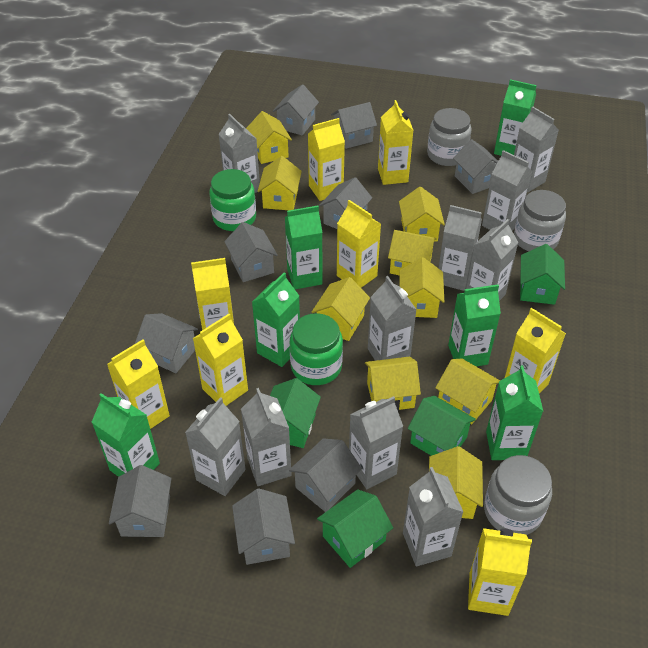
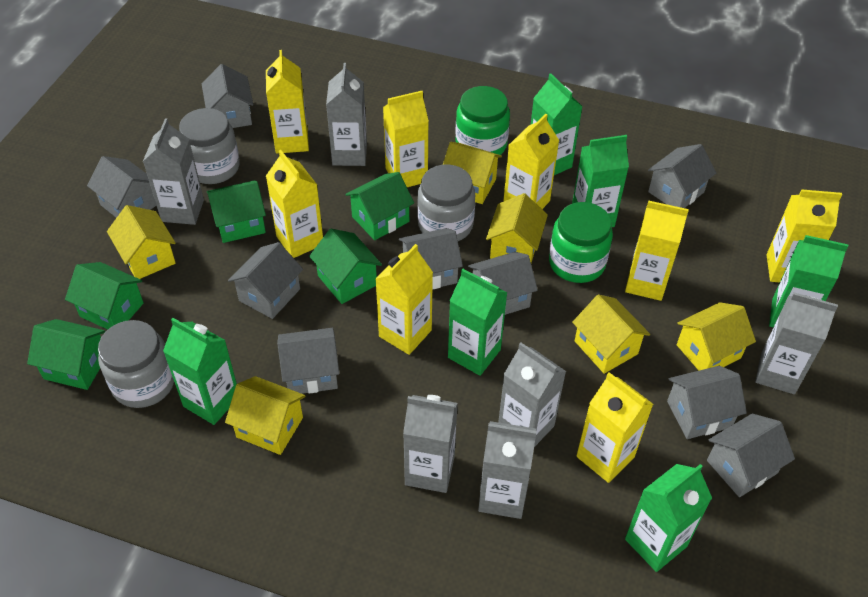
green house: 4 -> 5
grey carton: 10 -> 6
yellow house: 9 -> 6

